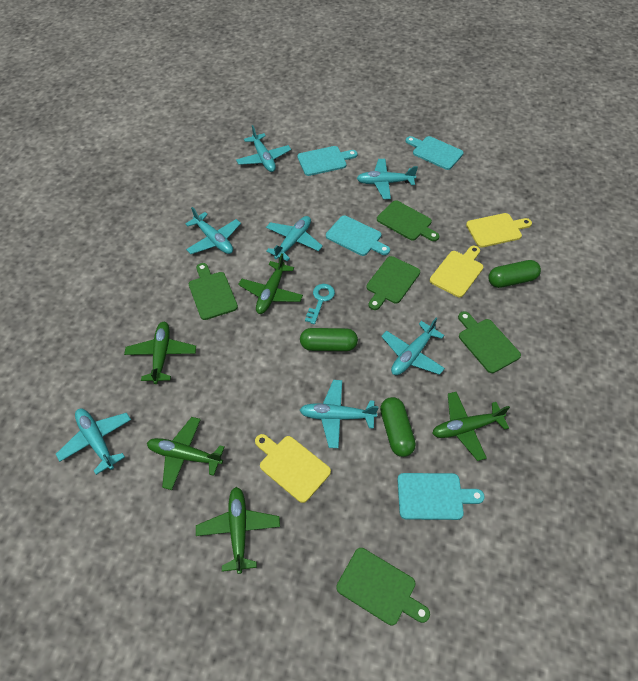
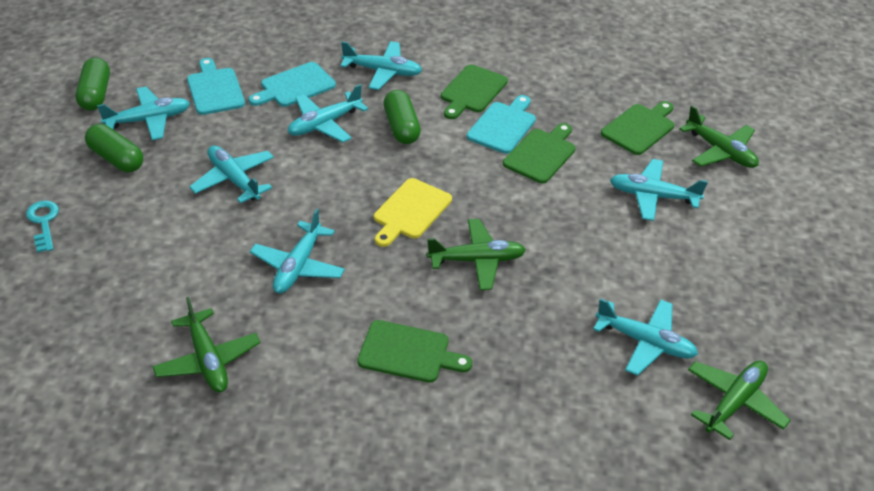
green cutting board: 5 -> 4
green plane: 5 -> 4
turquoise cutting board: 4 -> 3
yellow cutting board: 3 -> 1

